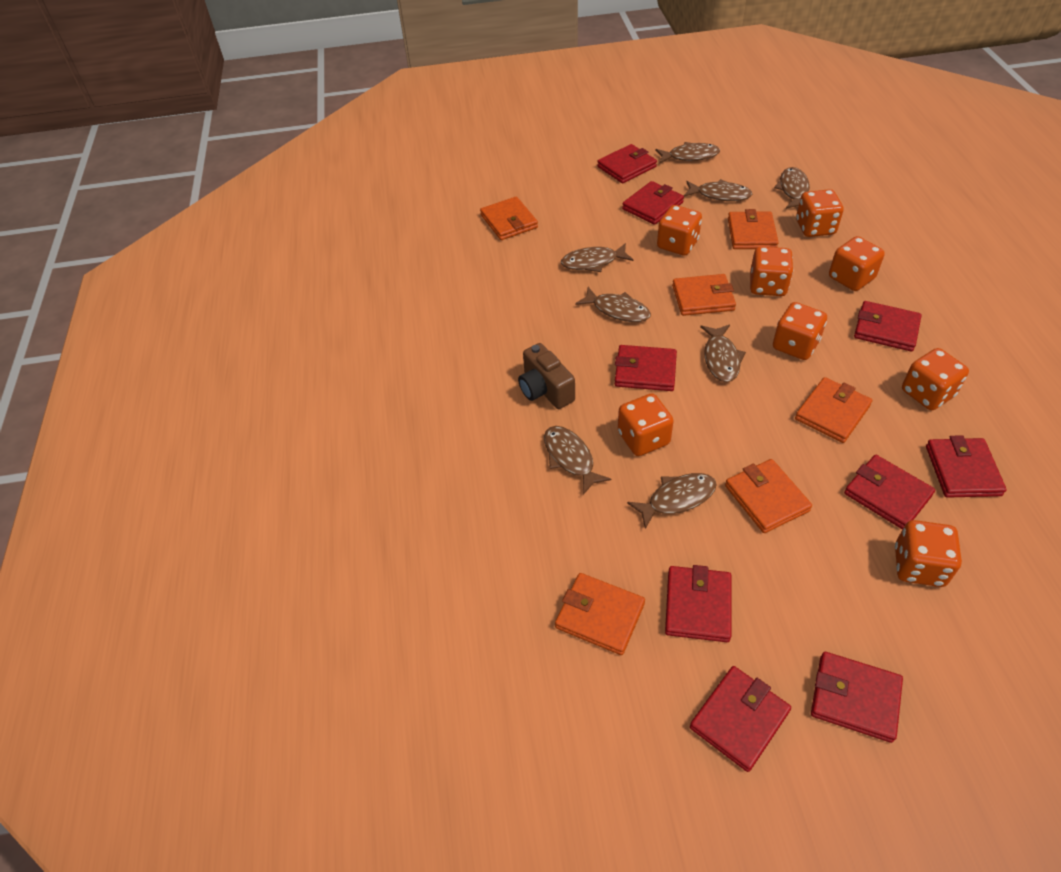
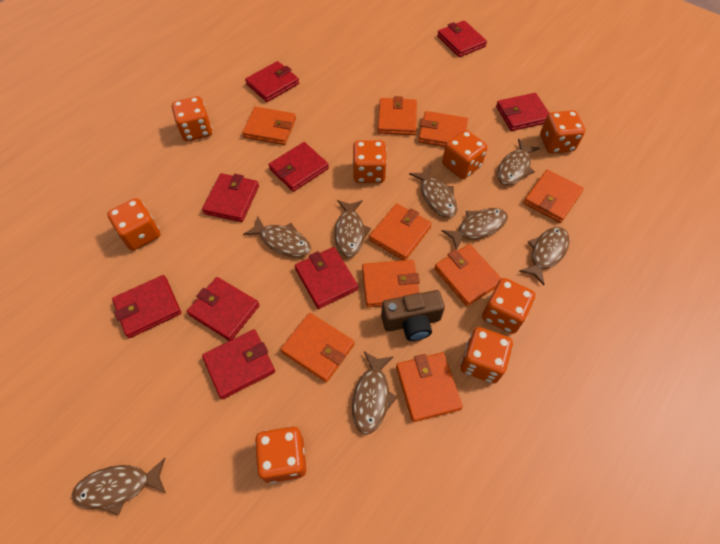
orange wallet: 6 -> 9

